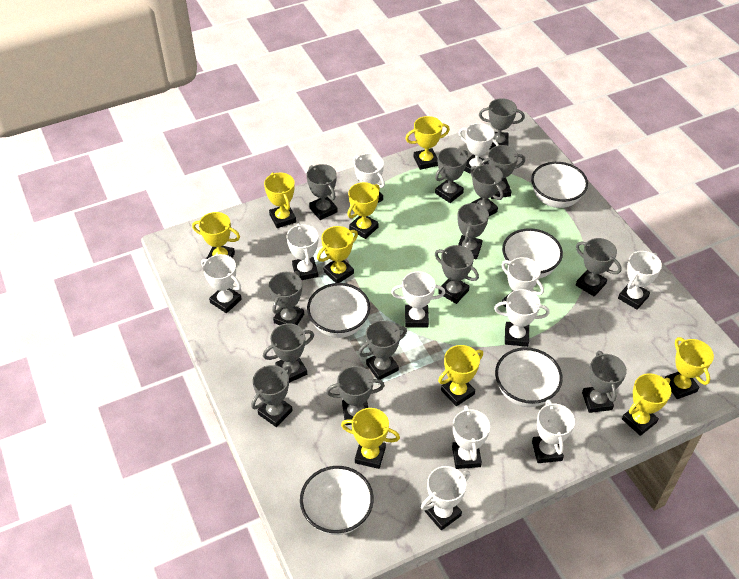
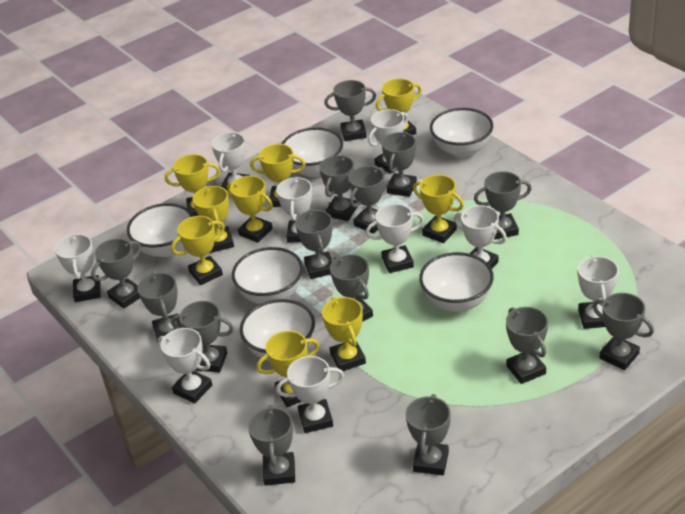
white bowl: 5 -> 6
white trophy: 11 -> 9

